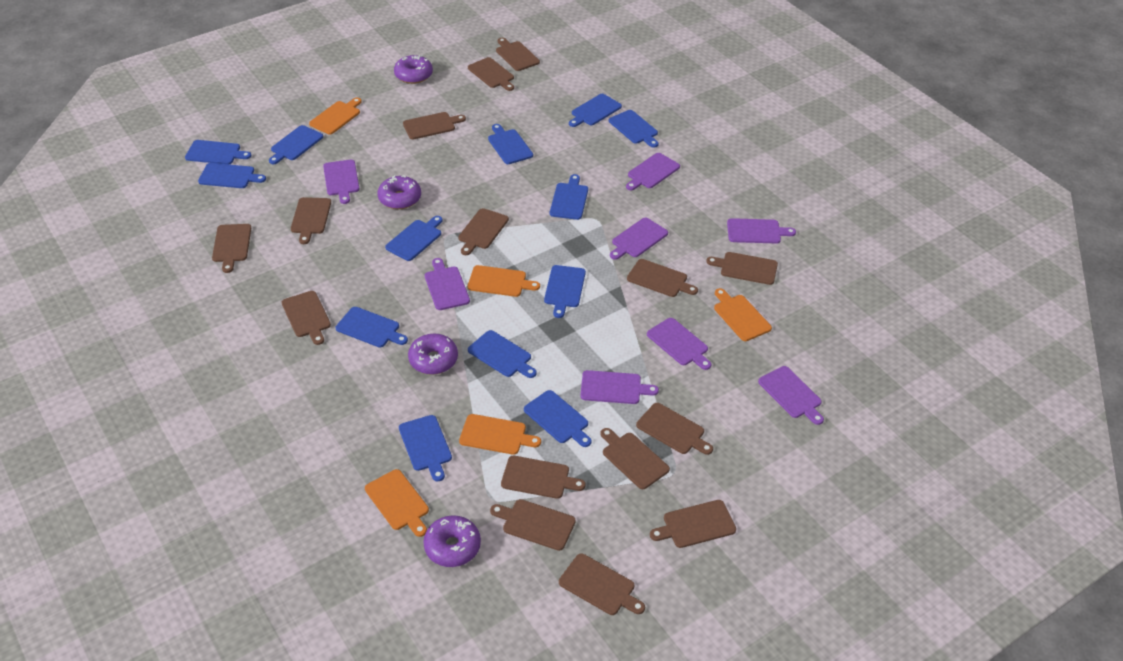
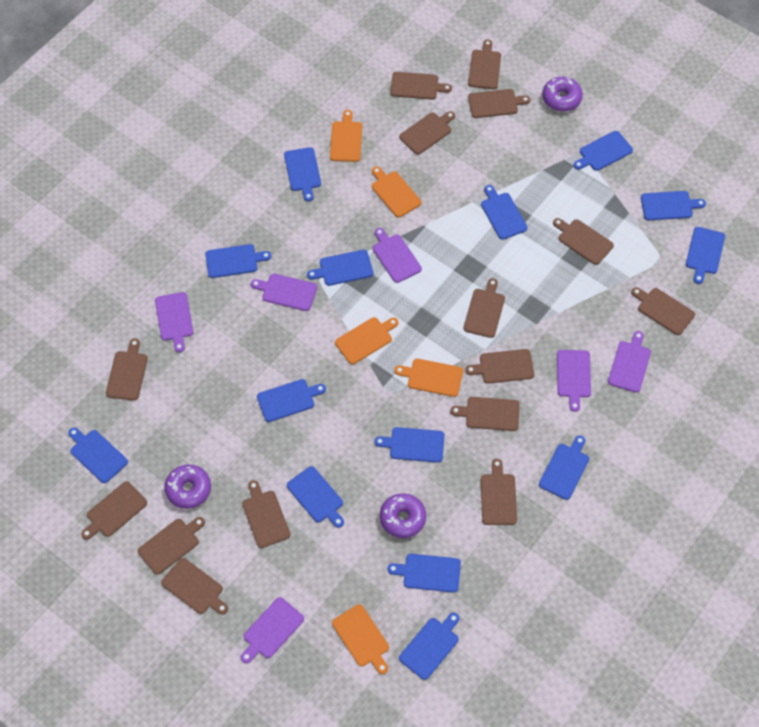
blue cutting board: 13 -> 14
purple cutting board: 8 -> 6
purple donut: 4 -> 3

